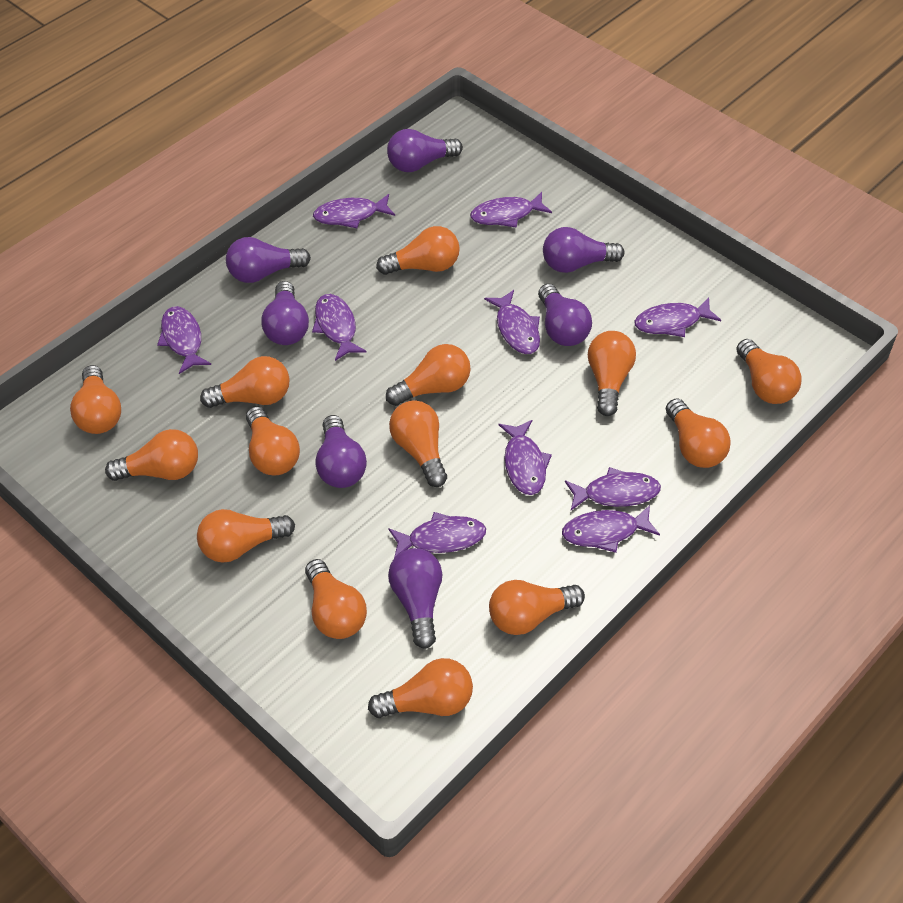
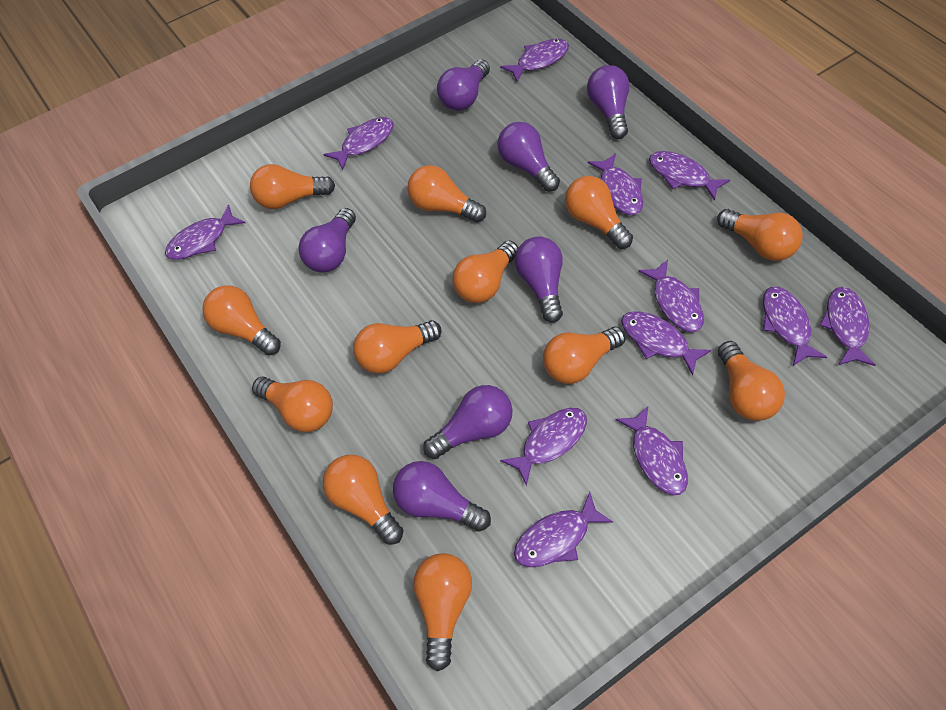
orange light bulb: 14 -> 12
purple fish: 10 -> 12

